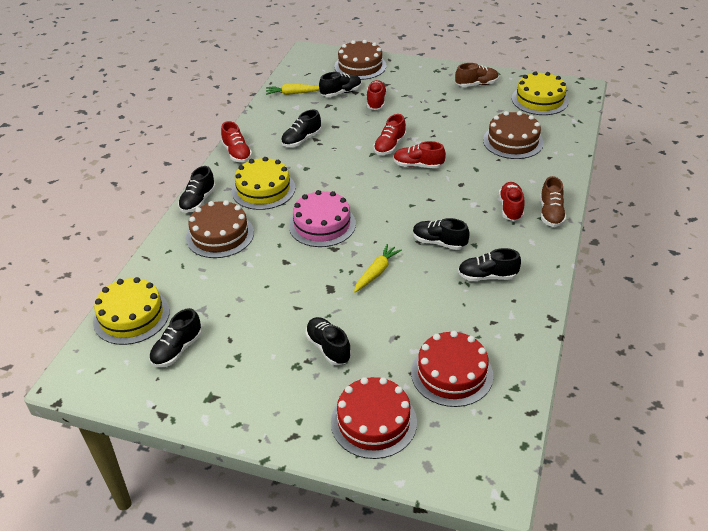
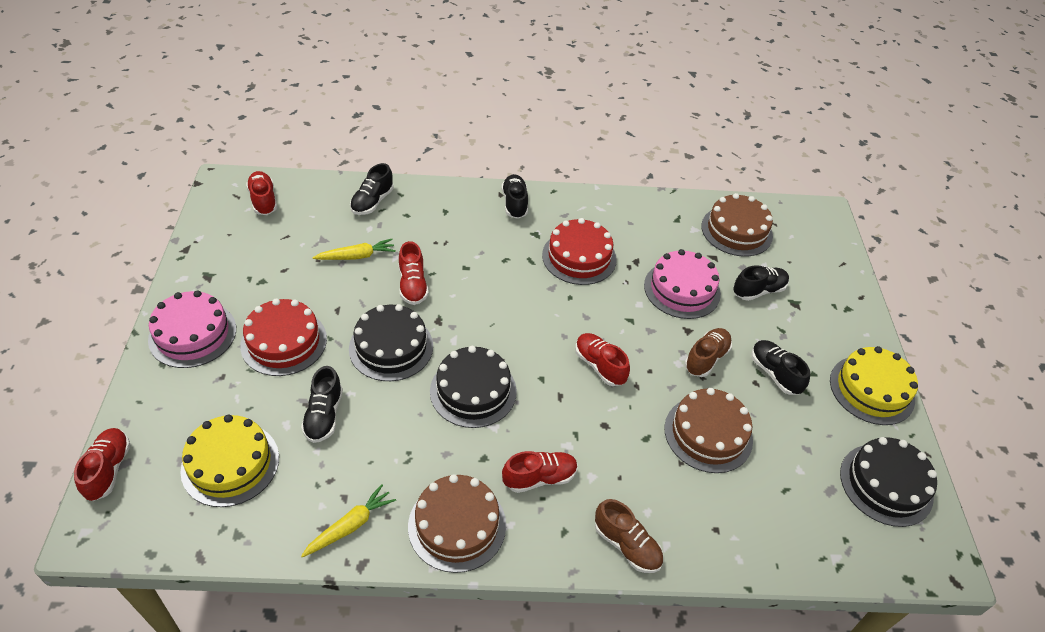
black cake: 0 -> 3
black shoe: 7 -> 5
pink cake: 1 -> 2
yellow cake: 3 -> 2

